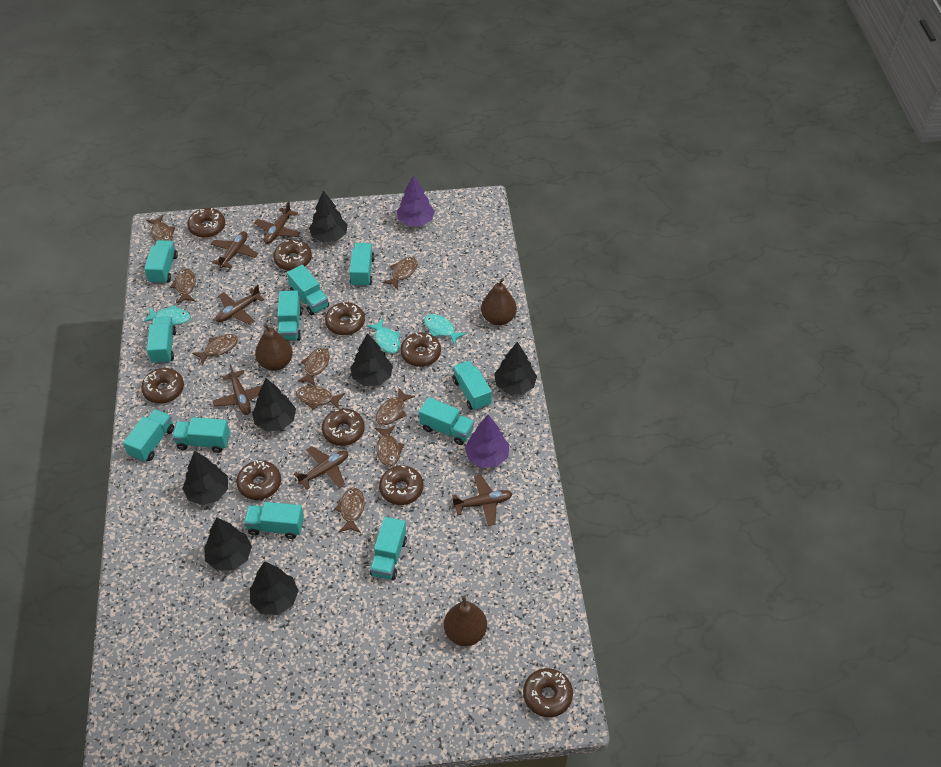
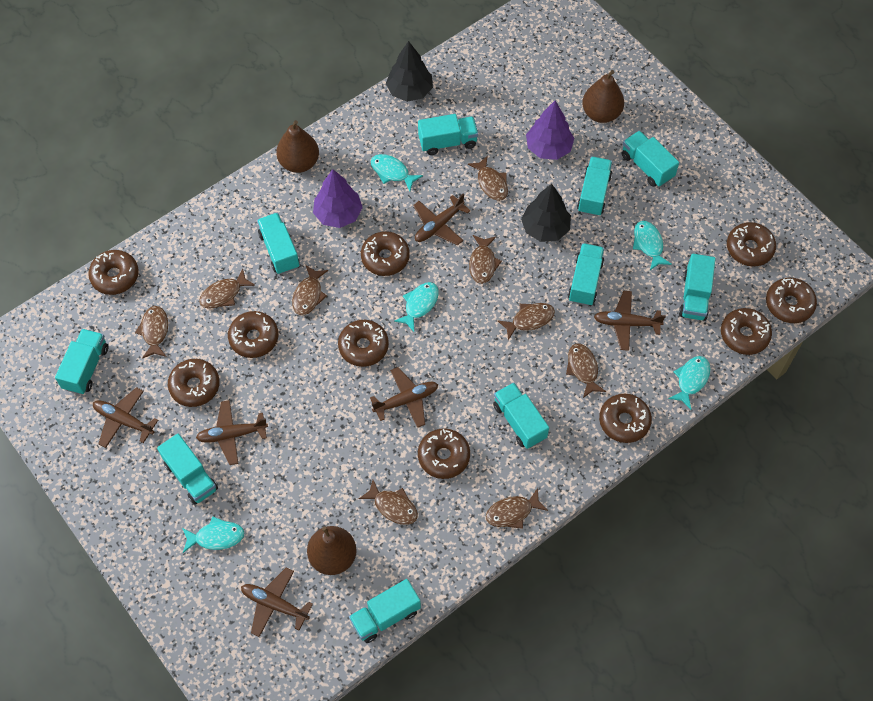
black tree: 7 -> 2
brown donut: 9 -> 10
turquoise fish: 3 -> 5
turquoise truck: 11 -> 10

